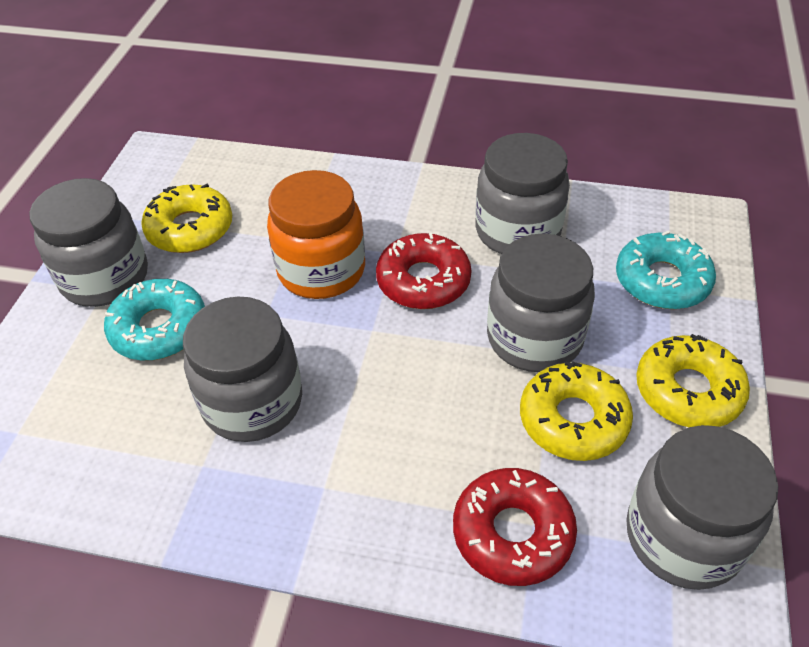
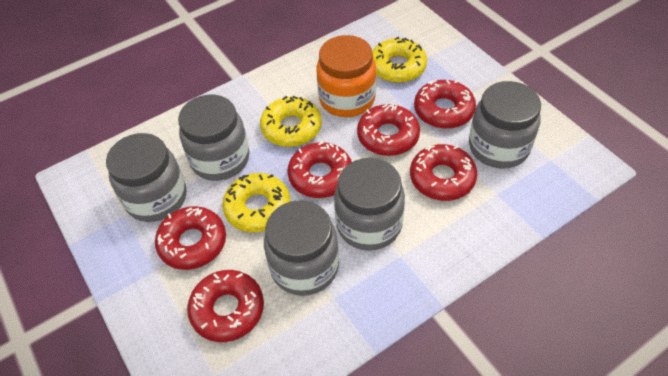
red donut: 2 -> 6
turquoise donut: 2 -> 0

